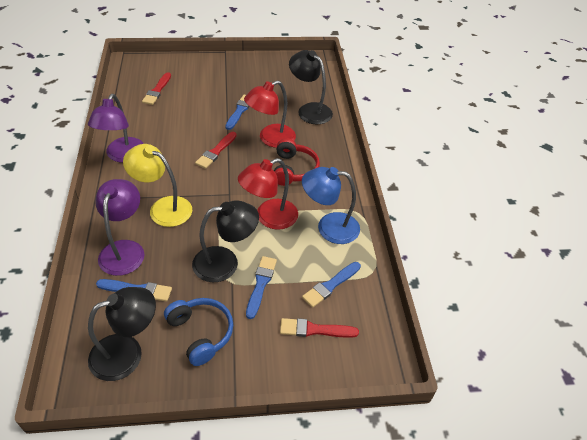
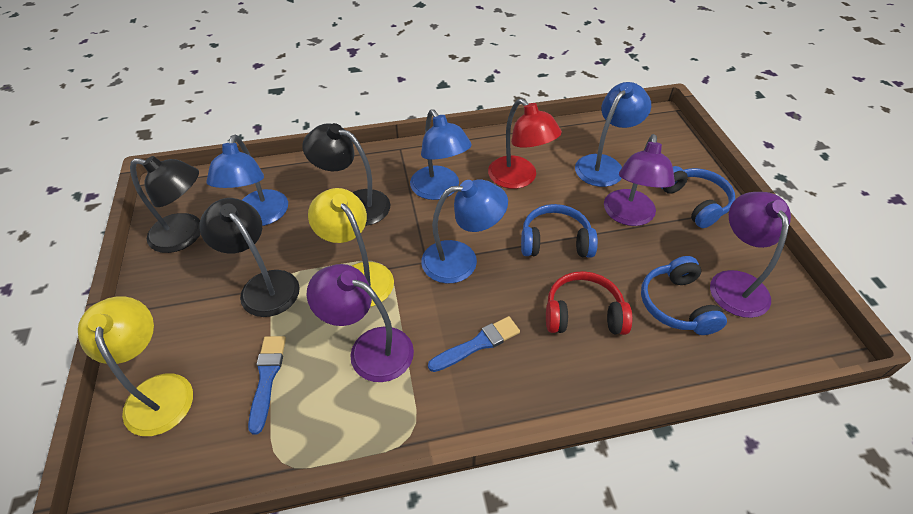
blue brush: 4 -> 2
blue headphones: 1 -> 3
blue lamp: 1 -> 4
purple lamp: 2 -> 3
red brush: 3 -> 0
red lamp: 2 -> 1
yellow lamp: 1 -> 2

